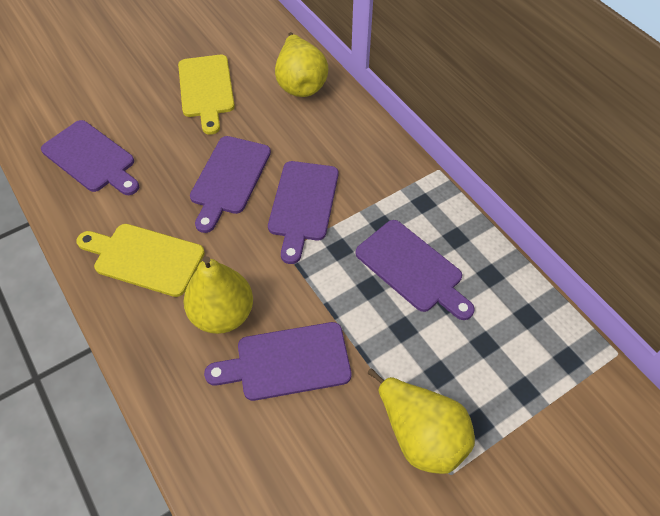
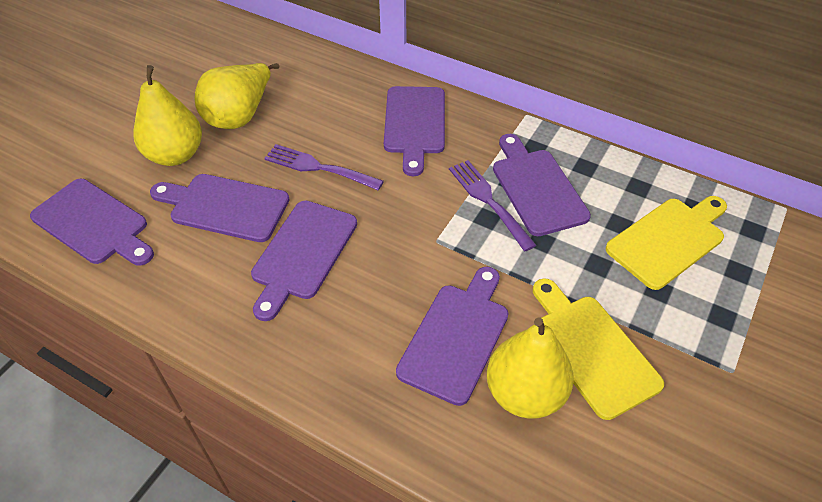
purple cutting board: 5 -> 6
purple fork: 0 -> 2

